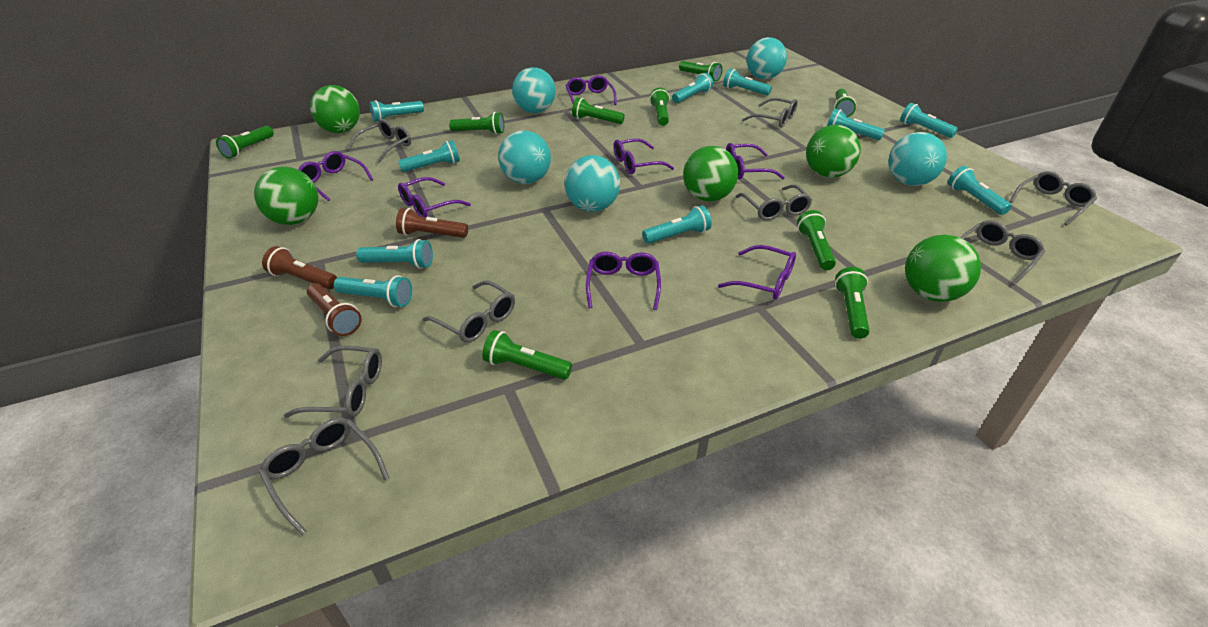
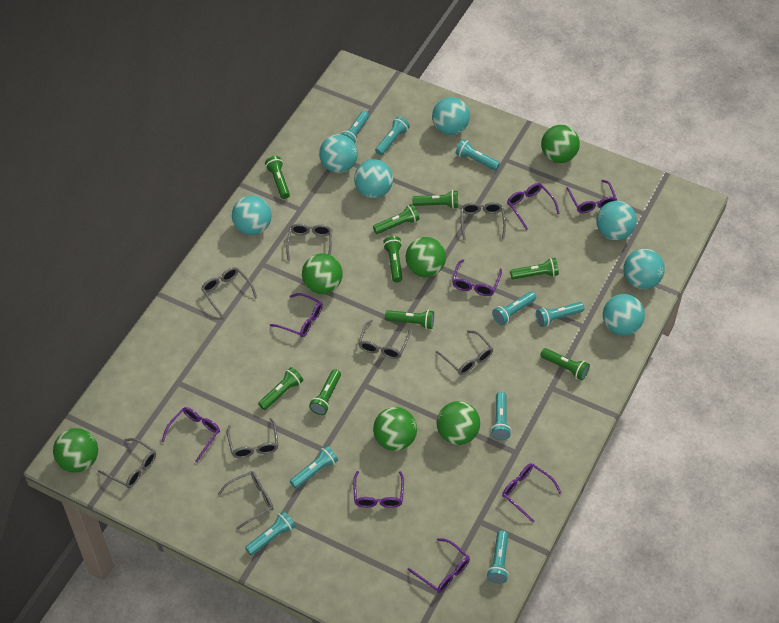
brown flashlight: 3 -> 0
green ball: 5 -> 6
purple glasses: 7 -> 8
turquoise ball: 5 -> 7
turquoise flashlight: 10 -> 9

